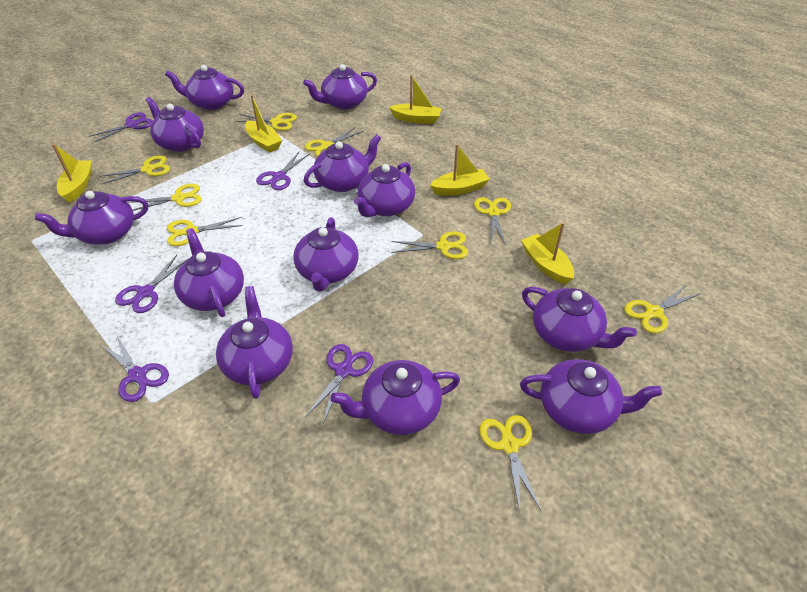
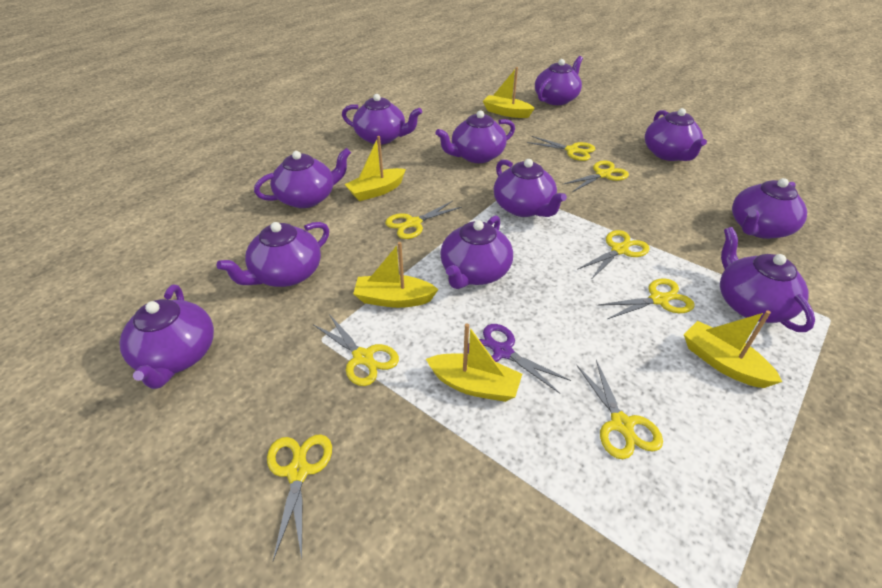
purple scissors: 5 -> 1
purple teapot: 12 -> 11
yellow scissors: 9 -> 8

